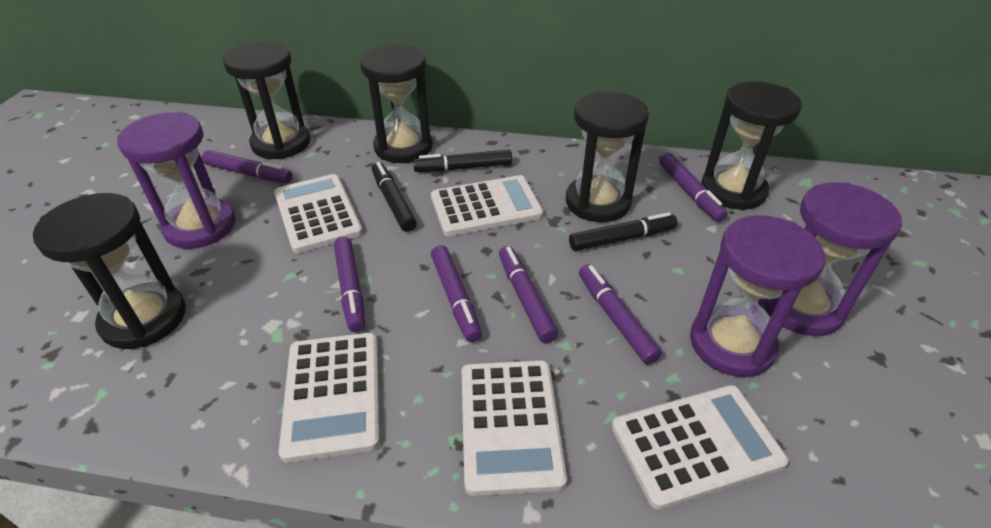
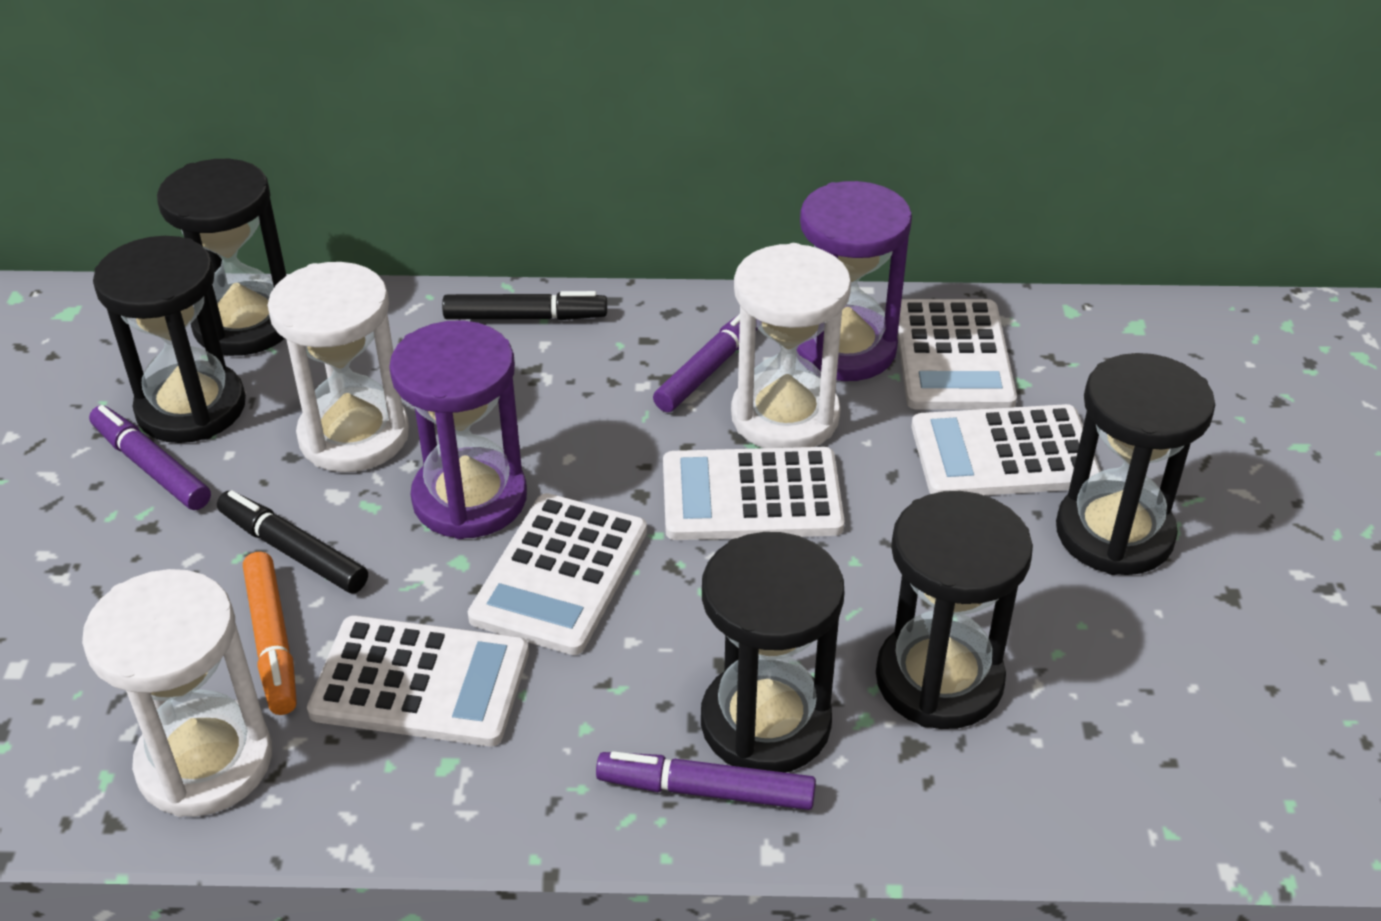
black marker: 3 -> 2
orange marker: 0 -> 1
purple hourglass: 3 -> 2
purple marker: 6 -> 3
white hourglass: 0 -> 3

